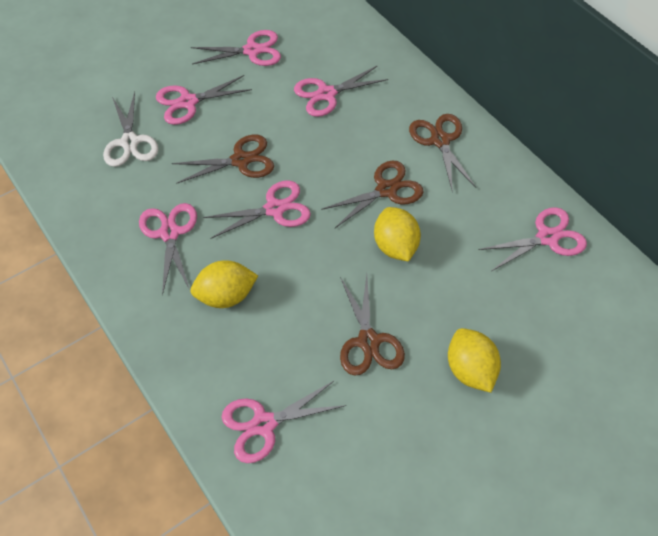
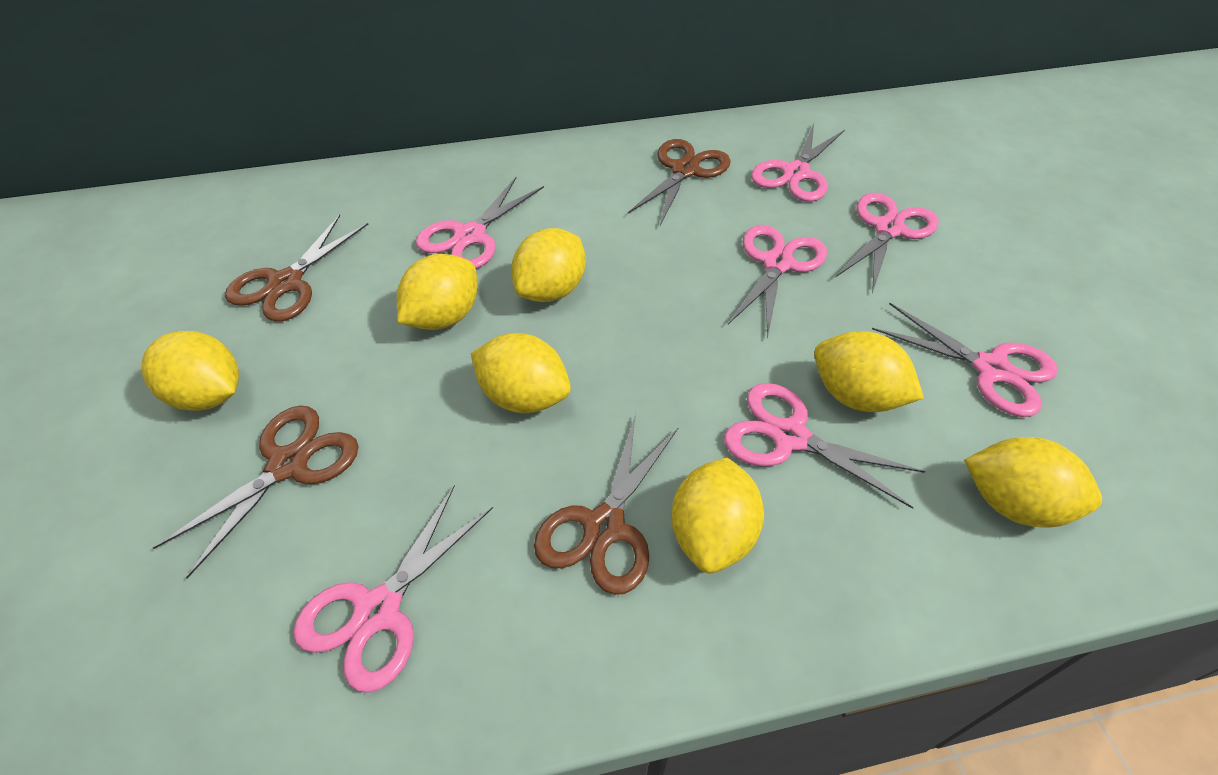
white scissors: 1 -> 0
yellow lemon: 3 -> 7

